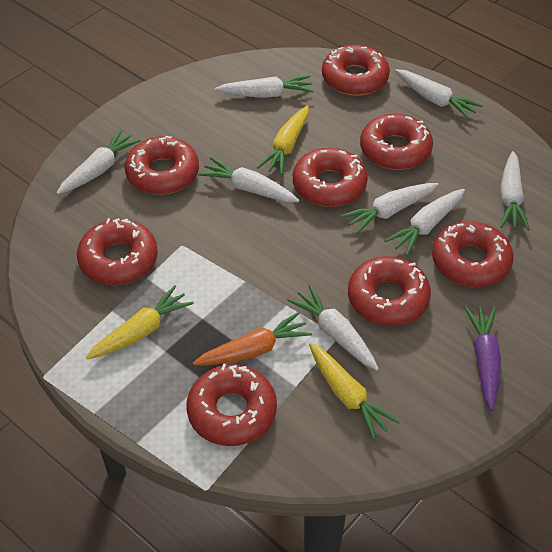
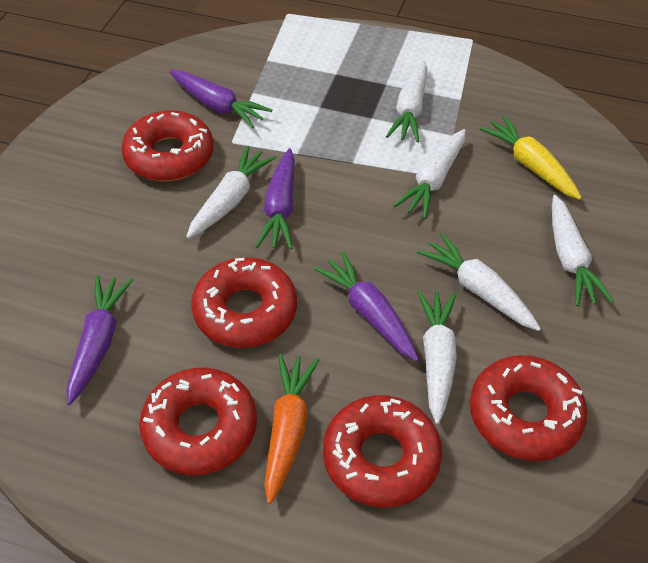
purple carrot: 1 -> 4
red donut: 8 -> 5
white carrot: 8 -> 6
yellow carrot: 3 -> 1

